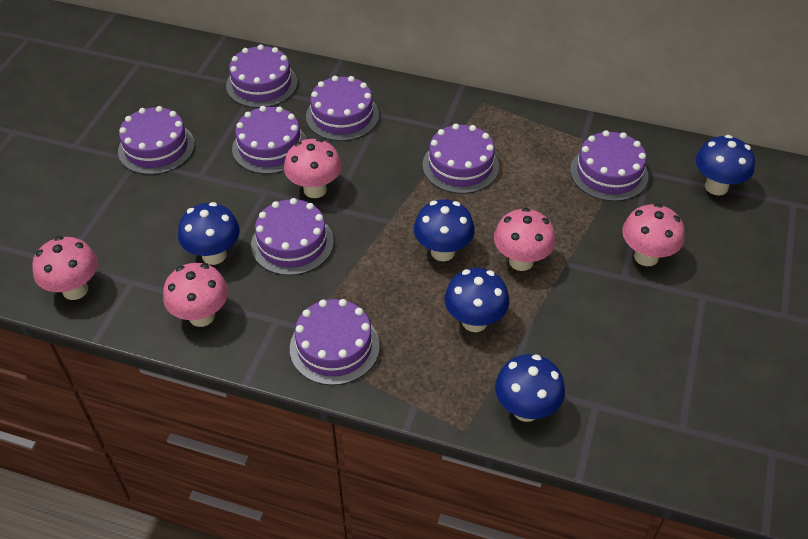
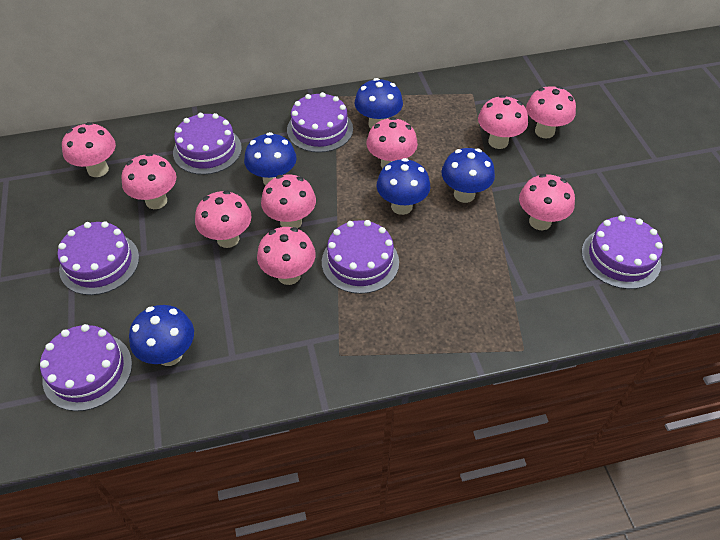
pink mushroom: 5 -> 9
purple cake: 8 -> 6

